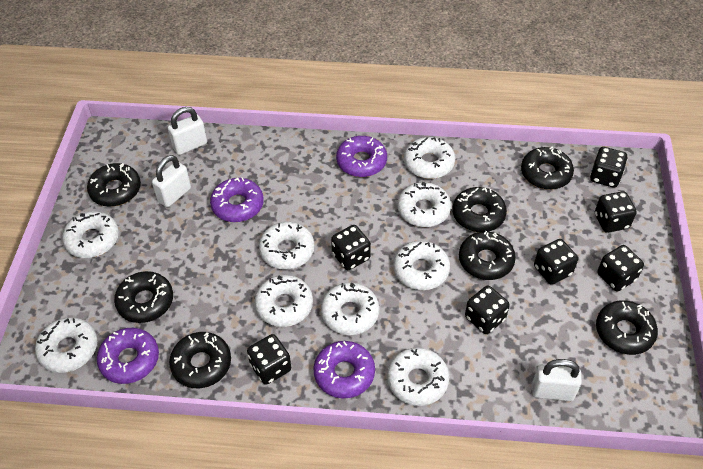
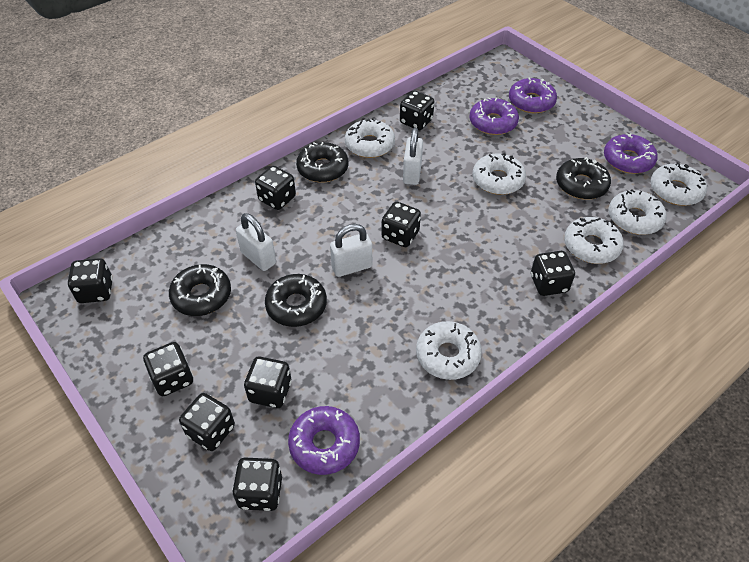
black dice: 7 -> 9
black donut: 7 -> 4
white donut: 9 -> 6

